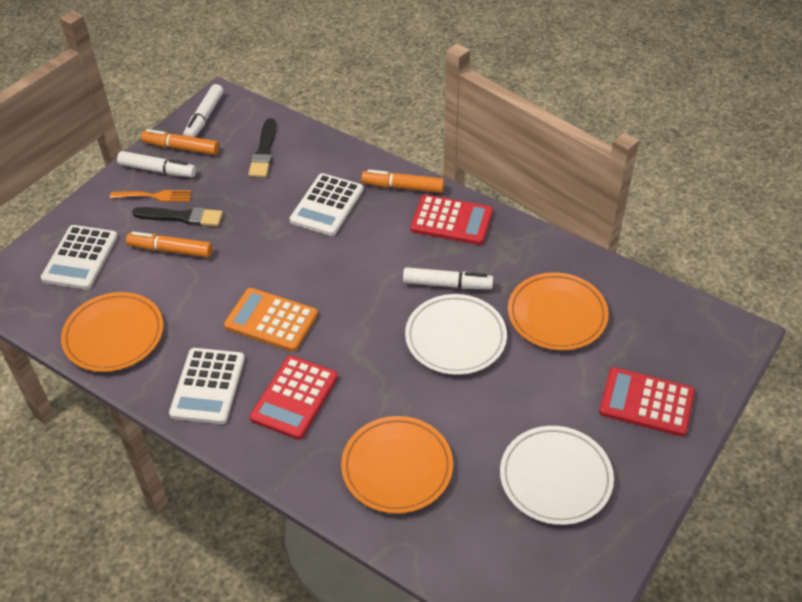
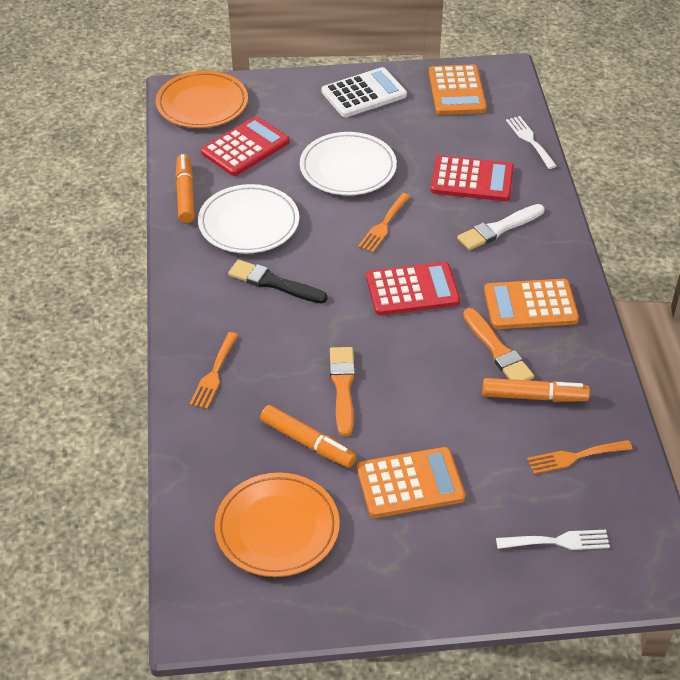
black brush: 2 -> 1
orange brush: 0 -> 2
orange calculator: 1 -> 3
orange fork: 1 -> 3
orange plate: 3 -> 2
white brush: 0 -> 1
white calculator: 3 -> 1
white fork: 0 -> 2
white marker: 3 -> 0

